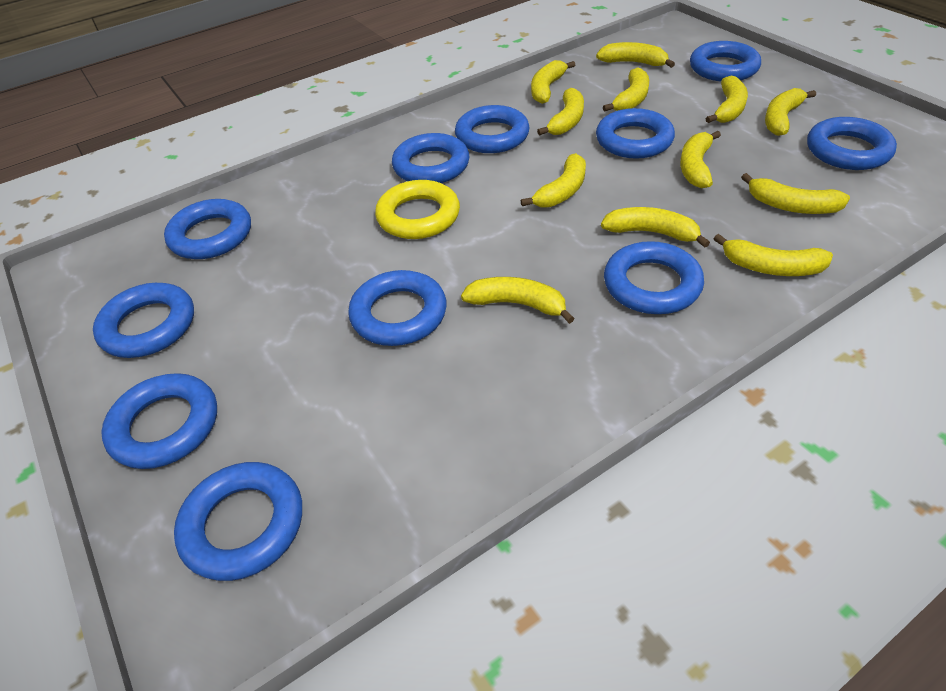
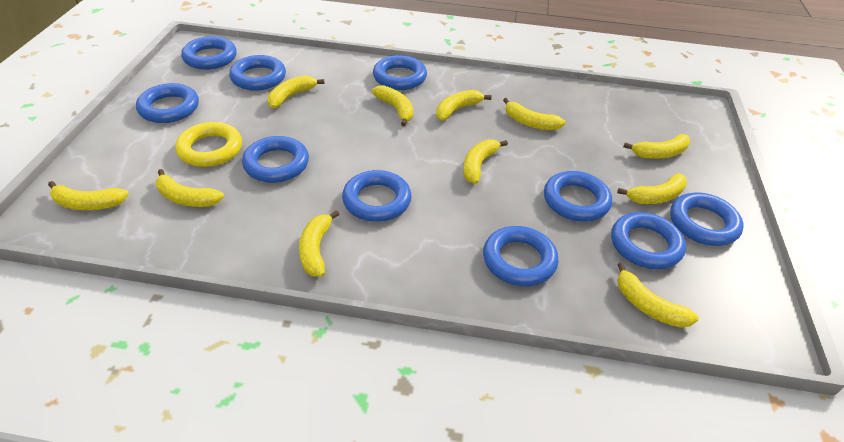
blue ring: 11 -> 10
yellow banana: 12 -> 11

